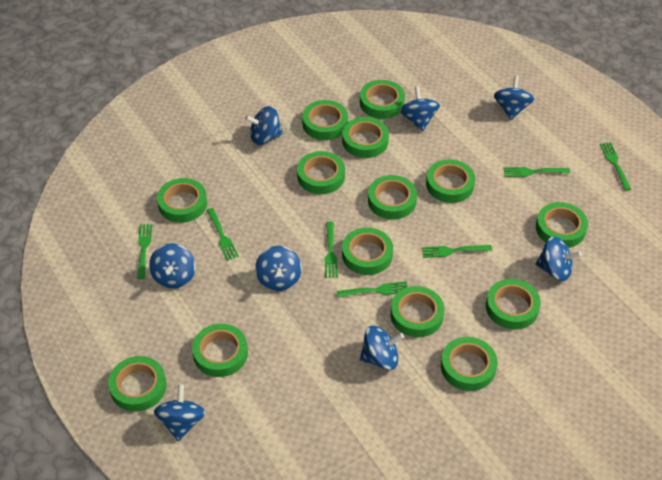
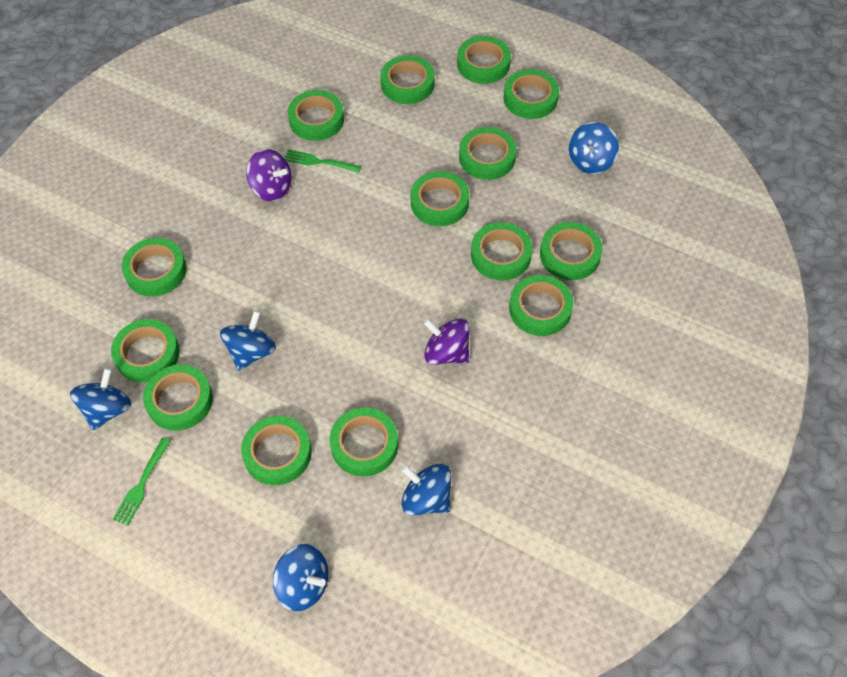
blue spinning top: 8 -> 5
green fork: 7 -> 2
purple spinning top: 0 -> 2

